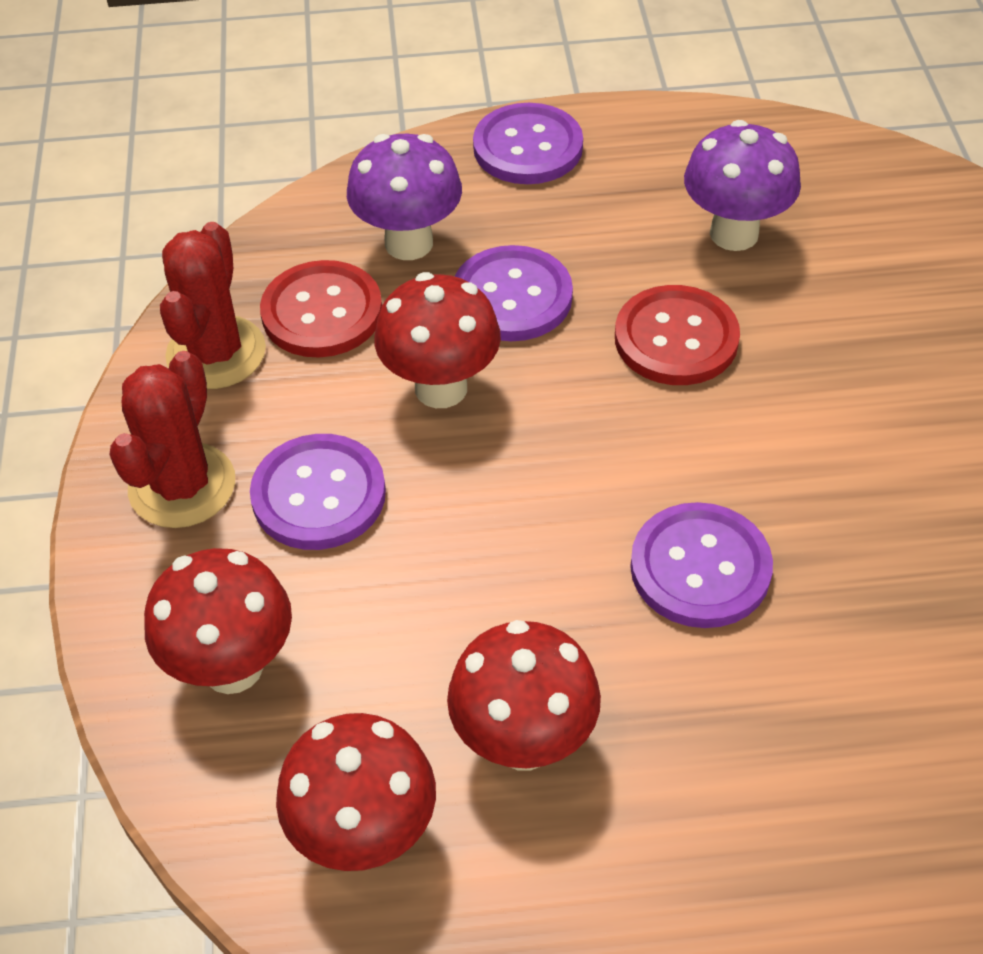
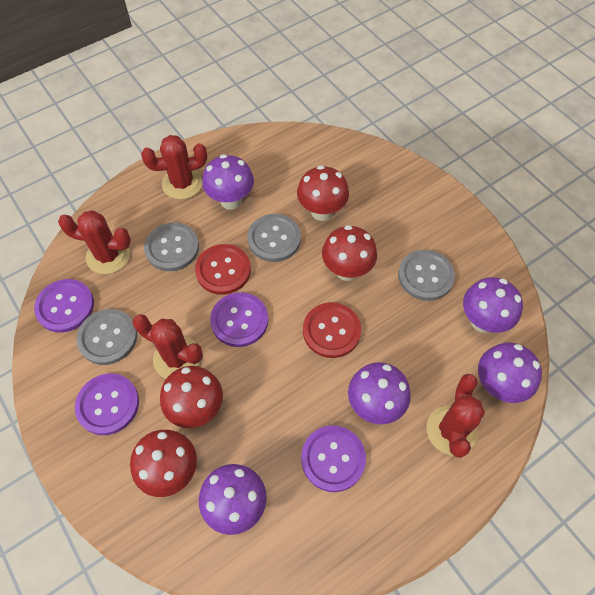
grey button: 0 -> 4
purple mushroom: 2 -> 5
red cactus: 2 -> 4

